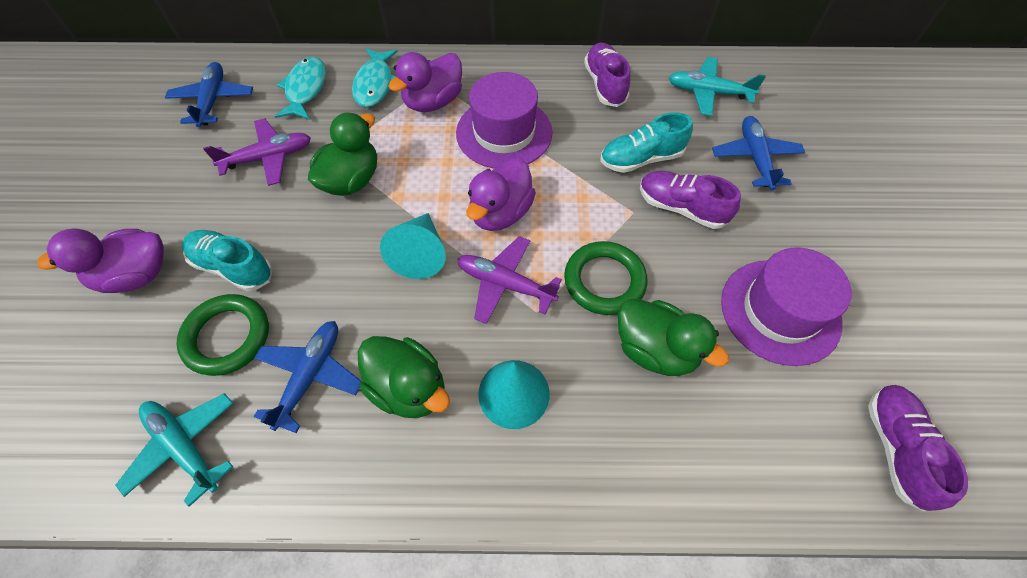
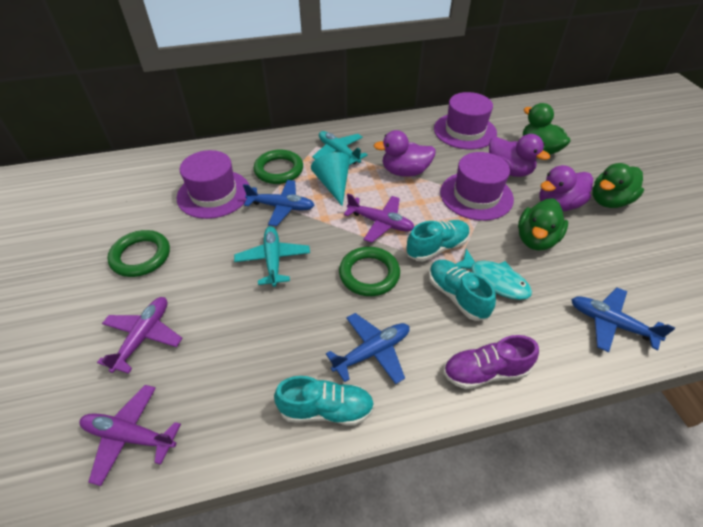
green ring: 2 -> 3
purple hat: 2 -> 3
purple plane: 2 -> 3
purple shoe: 3 -> 1
turquoise cone: 2 -> 1
turquoise fish: 2 -> 1
turquoise shoe: 2 -> 3

